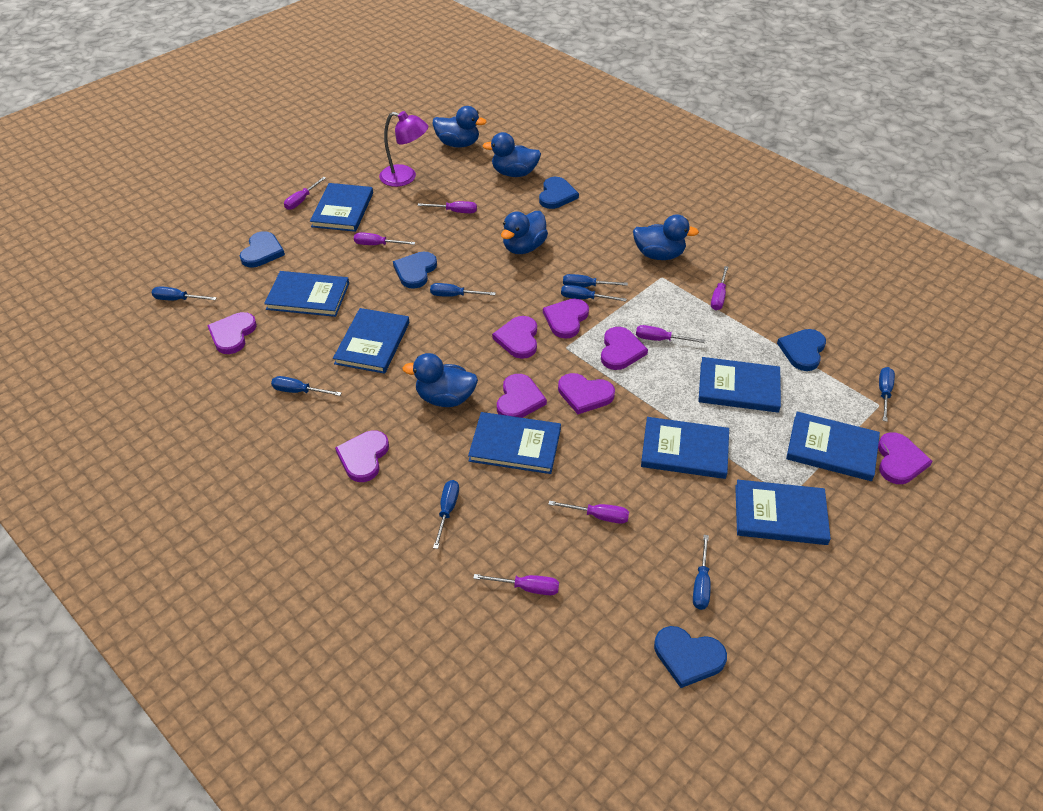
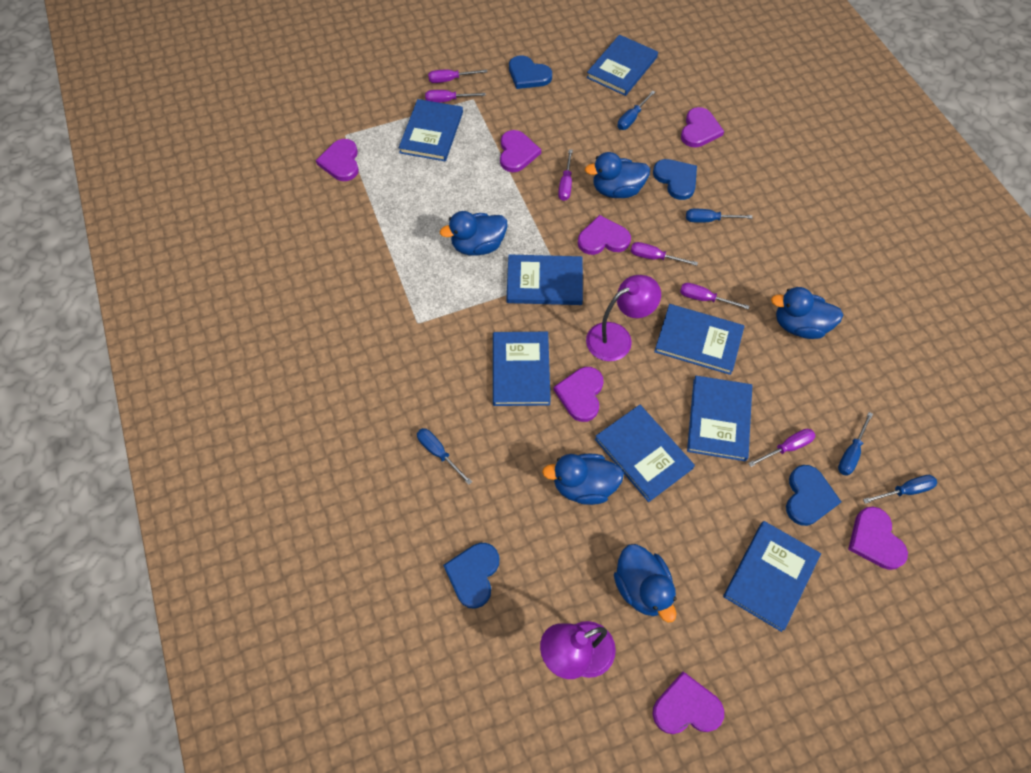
blue heart: 5 -> 4
blue screwdriver: 8 -> 5
purple heart: 8 -> 7
purple lamp: 1 -> 2
purple screwdriver: 7 -> 6

